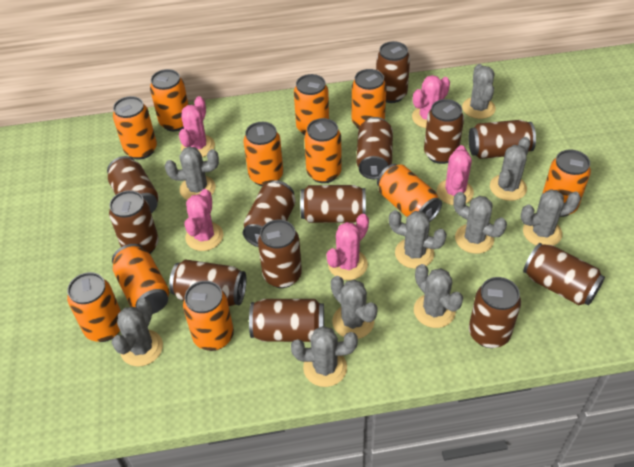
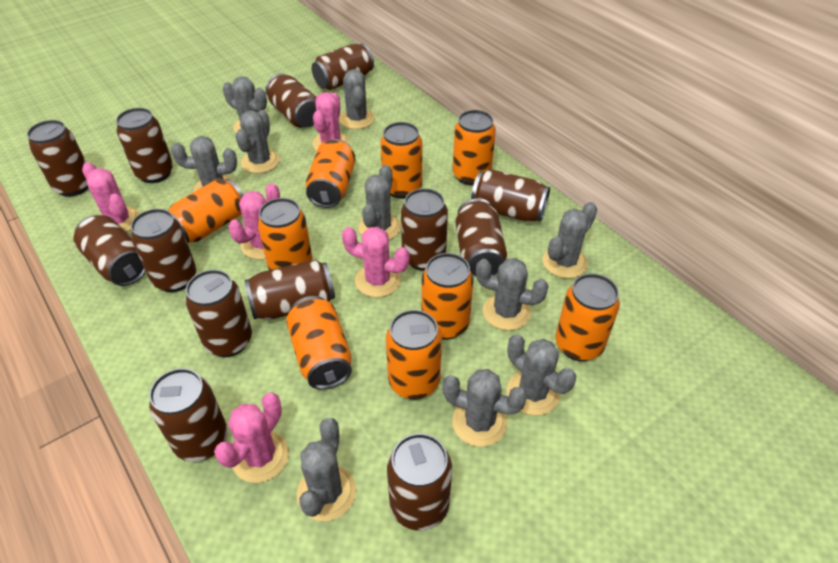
orange can: 11 -> 9

